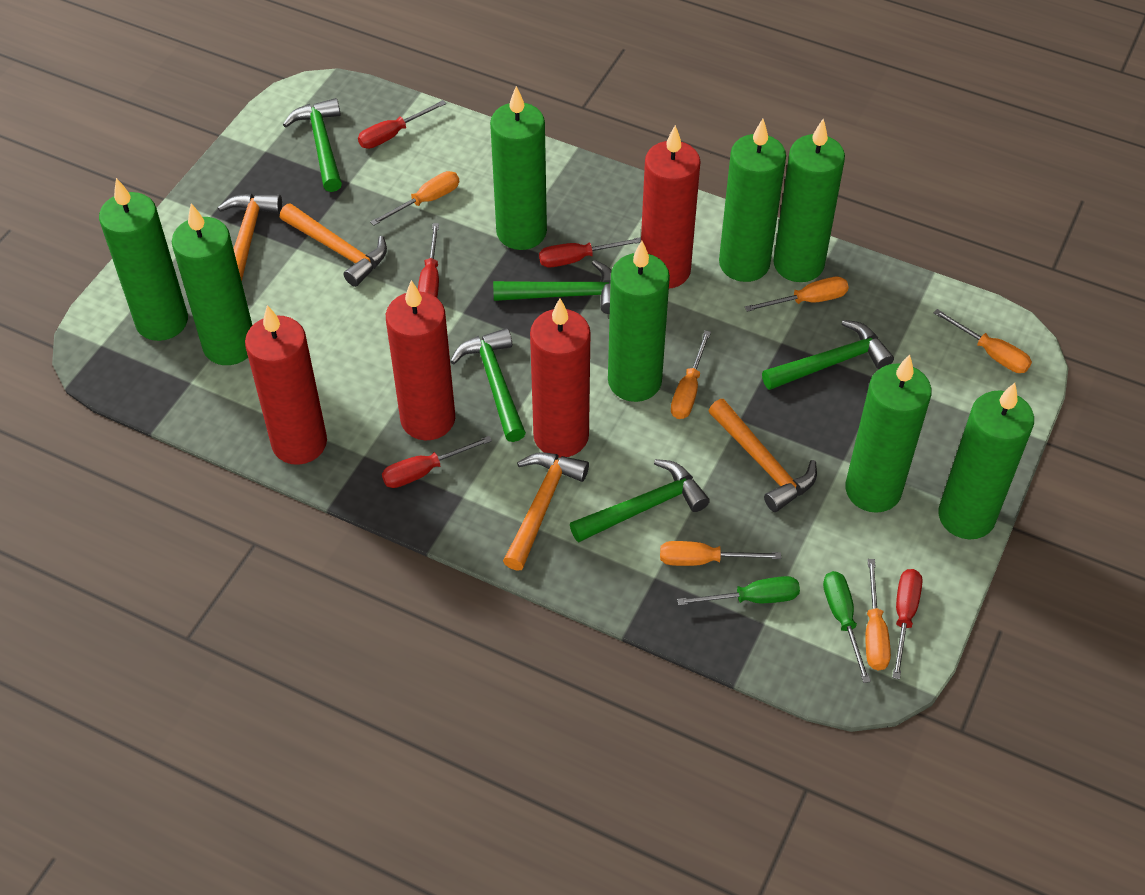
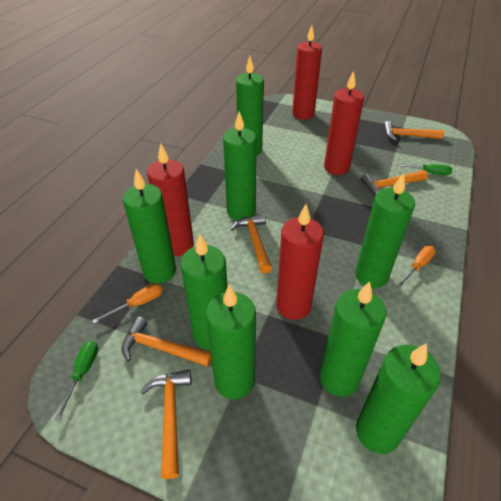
green hammer: 5 -> 0
orange hammer: 4 -> 5
orange screwdriver: 6 -> 2
red screwdriver: 5 -> 0

